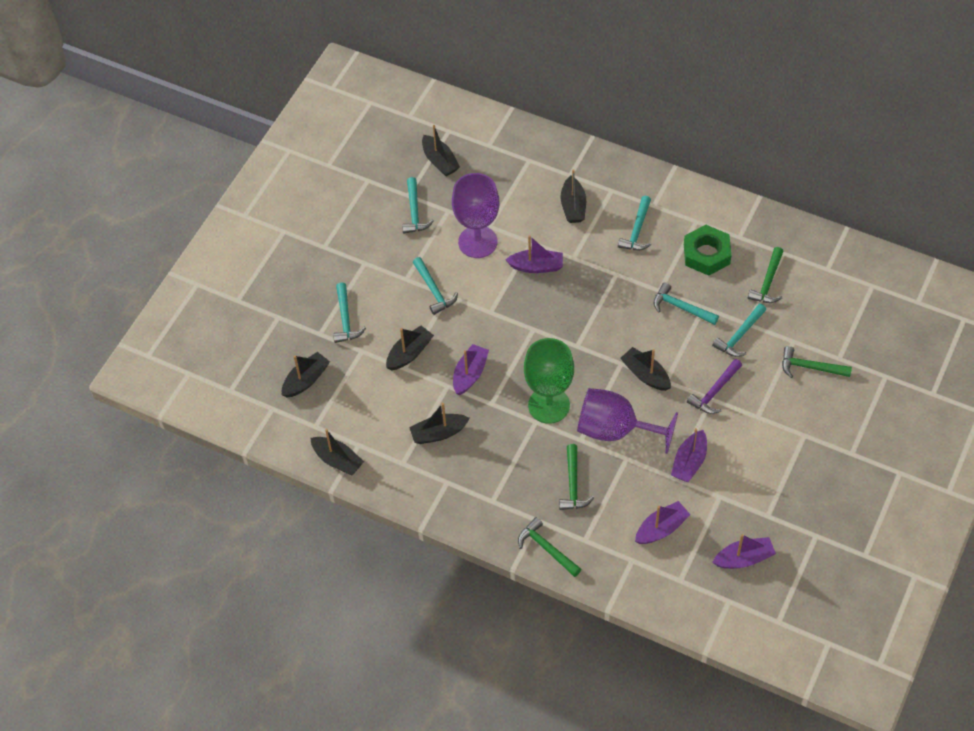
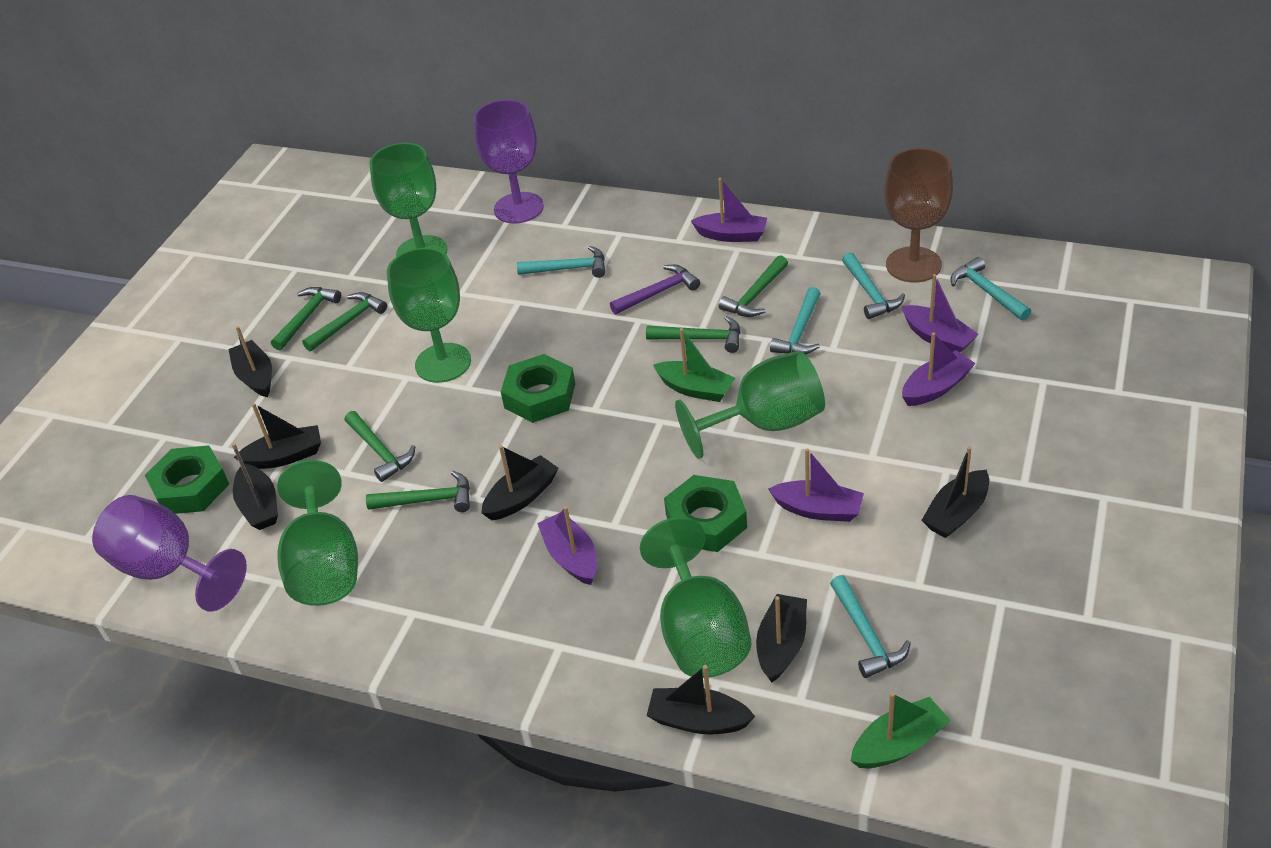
brown goblet: 0 -> 1
green boat: 0 -> 2
green goblet: 1 -> 5
green hammer: 4 -> 6
green nut: 1 -> 3
turquoise hammer: 6 -> 5

